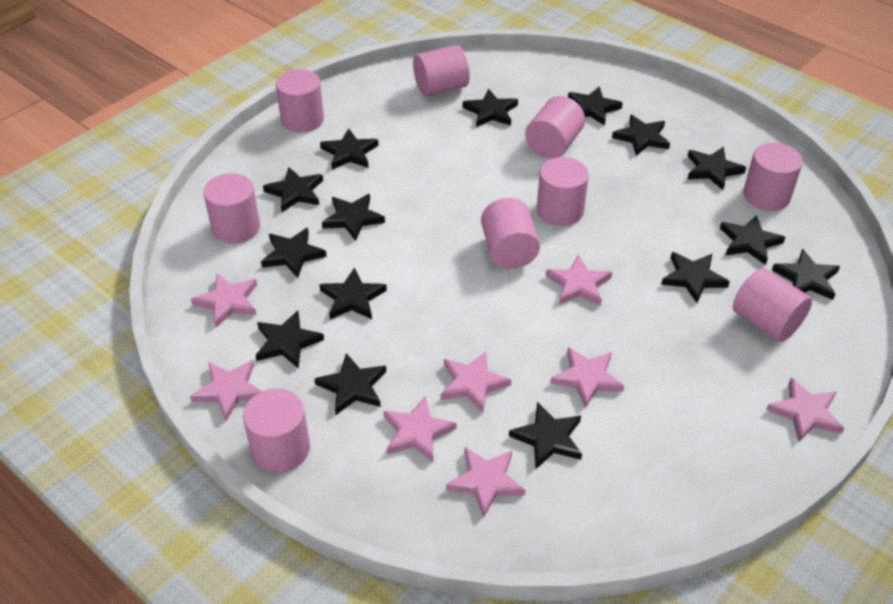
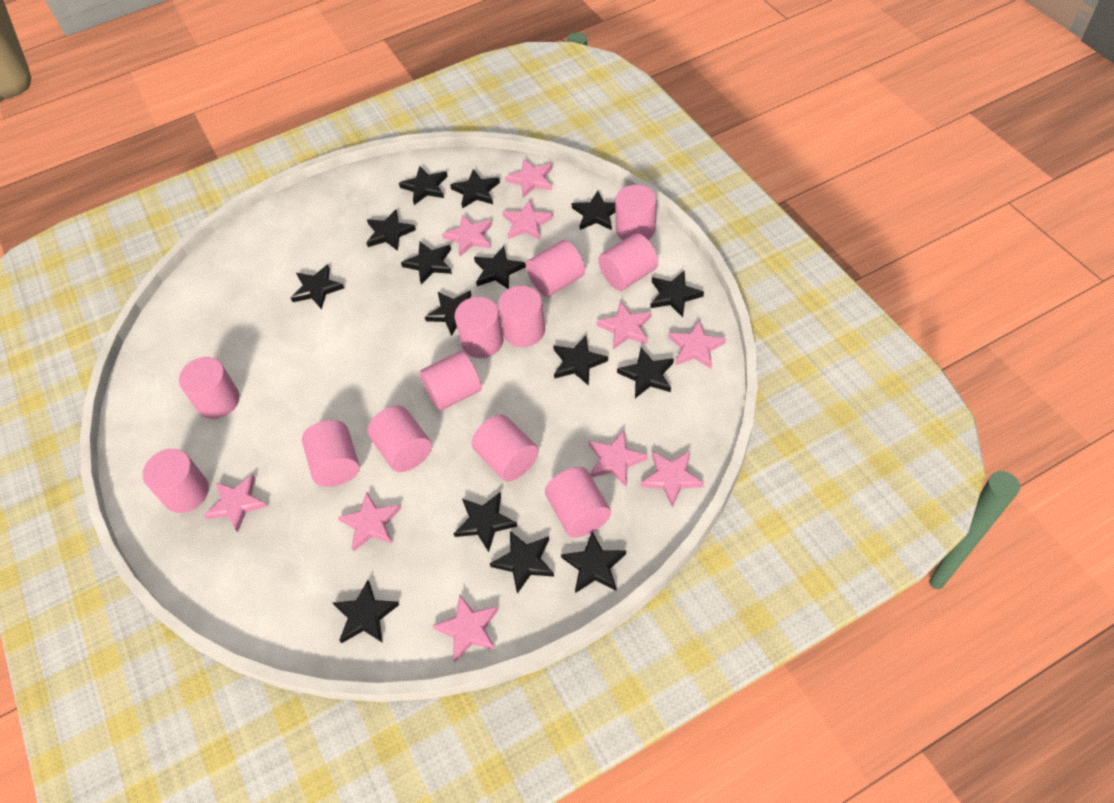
pink cylinder: 9 -> 12
pink star: 8 -> 10

